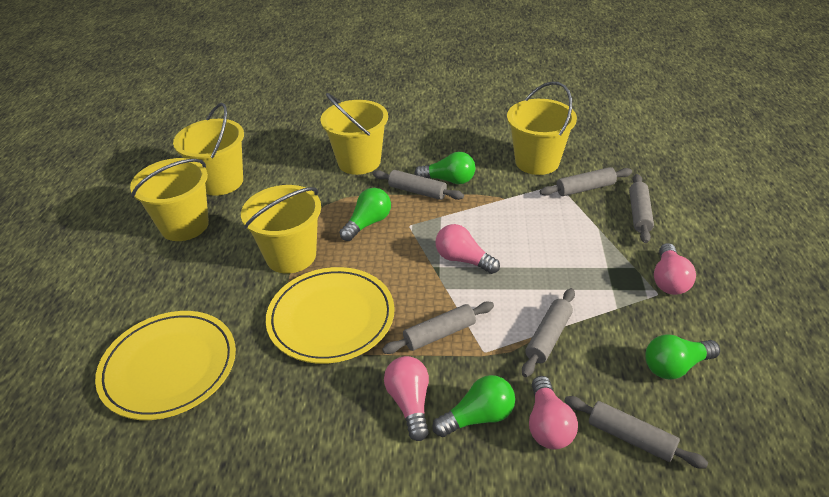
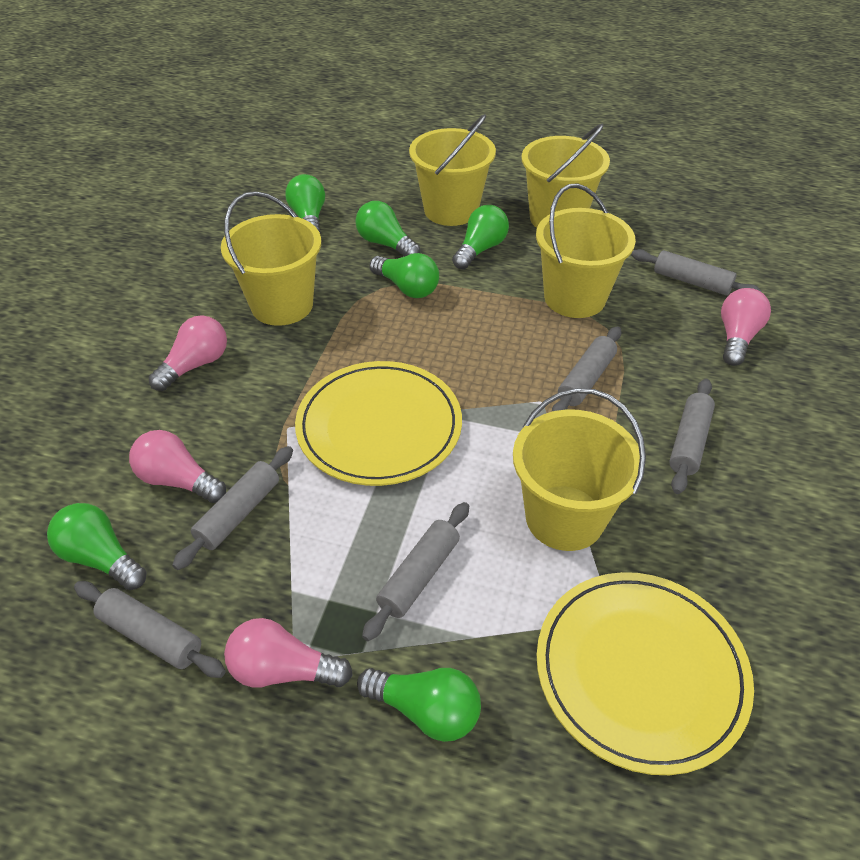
green light bulb: 4 -> 6

